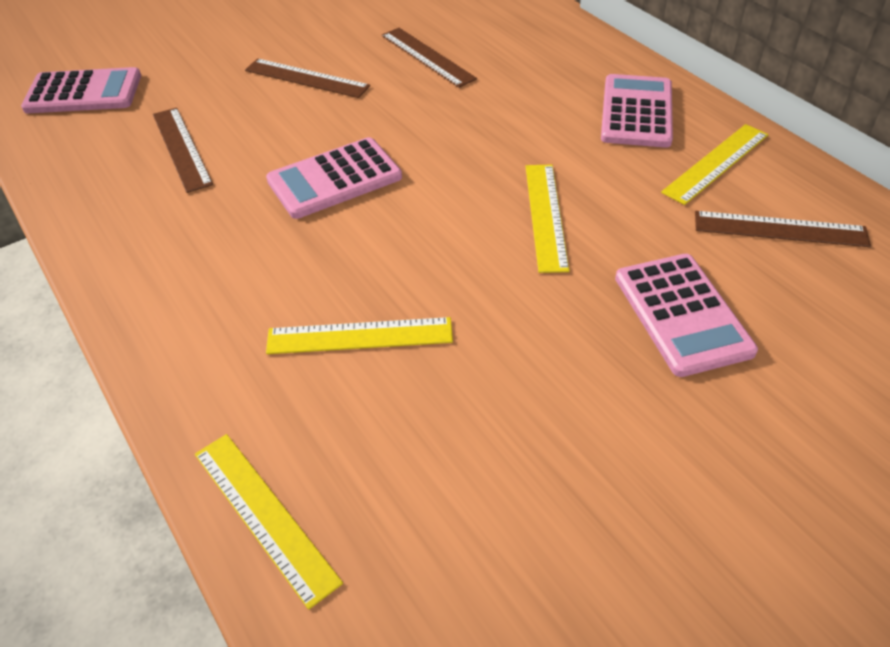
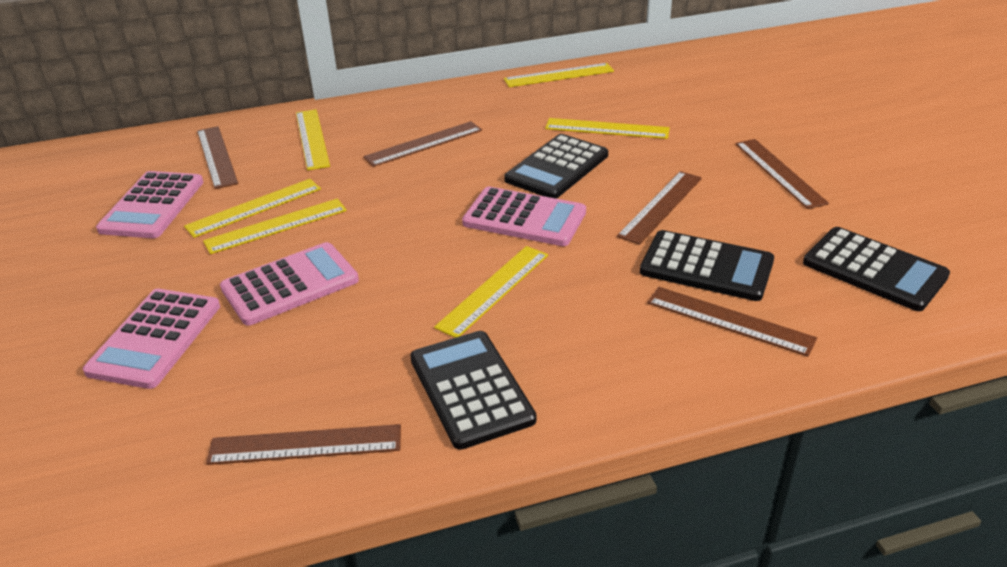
black calculator: 0 -> 4
brown ruler: 4 -> 6
yellow ruler: 4 -> 6

